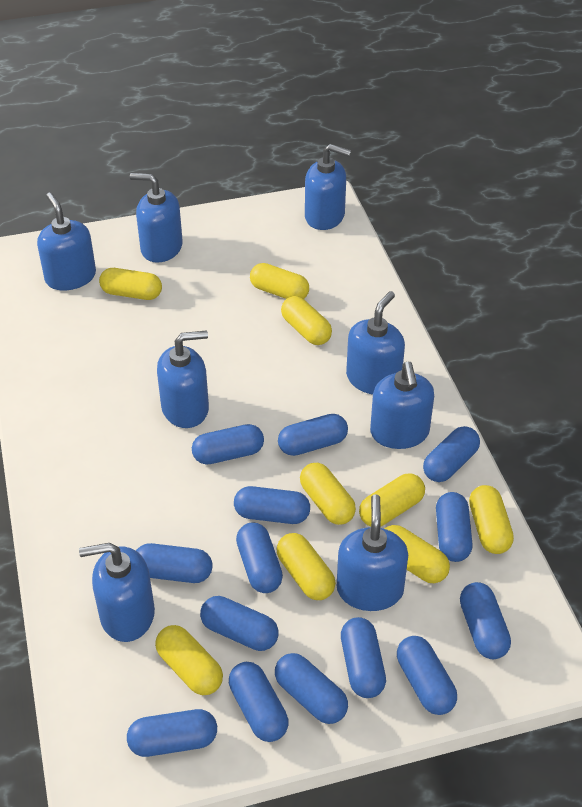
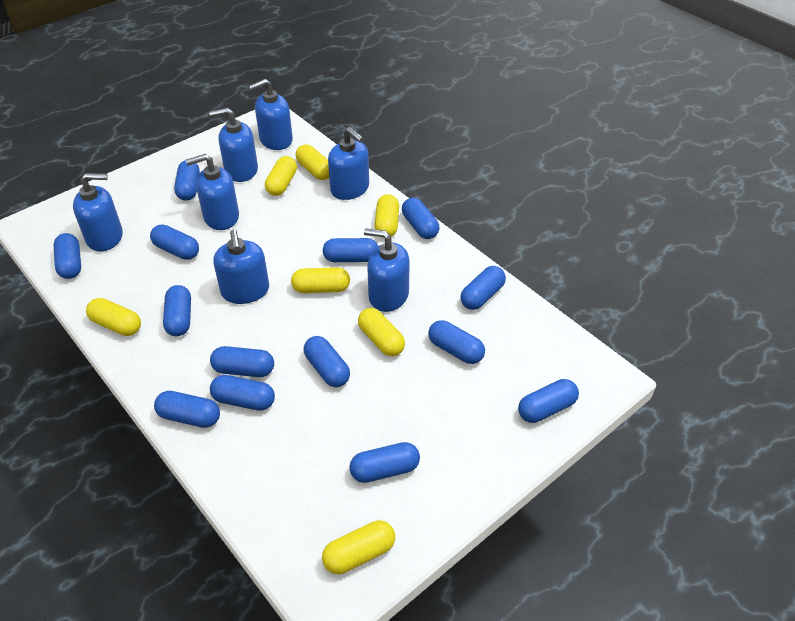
blue soap dispenser: 8 -> 7
yellow capsule: 9 -> 7

